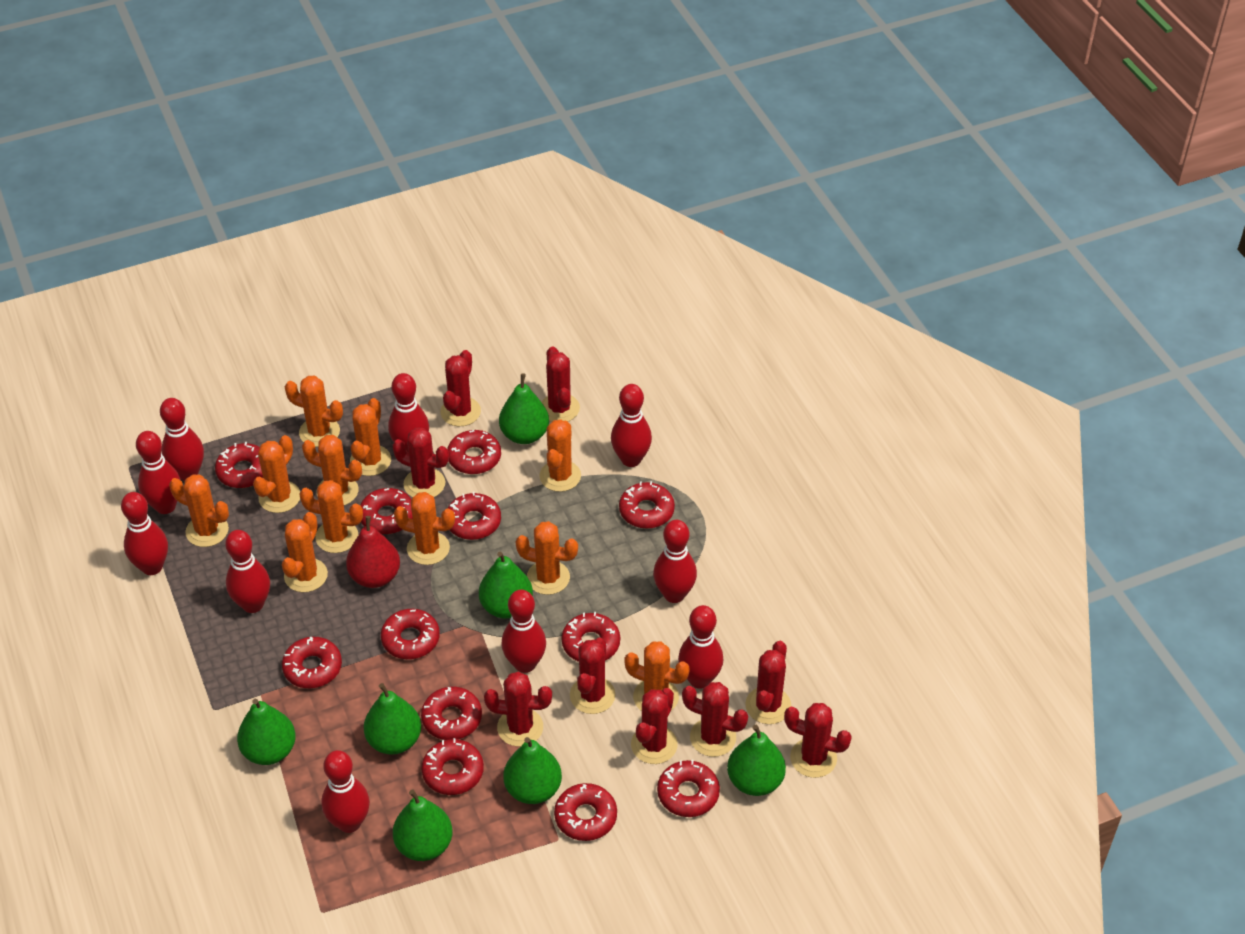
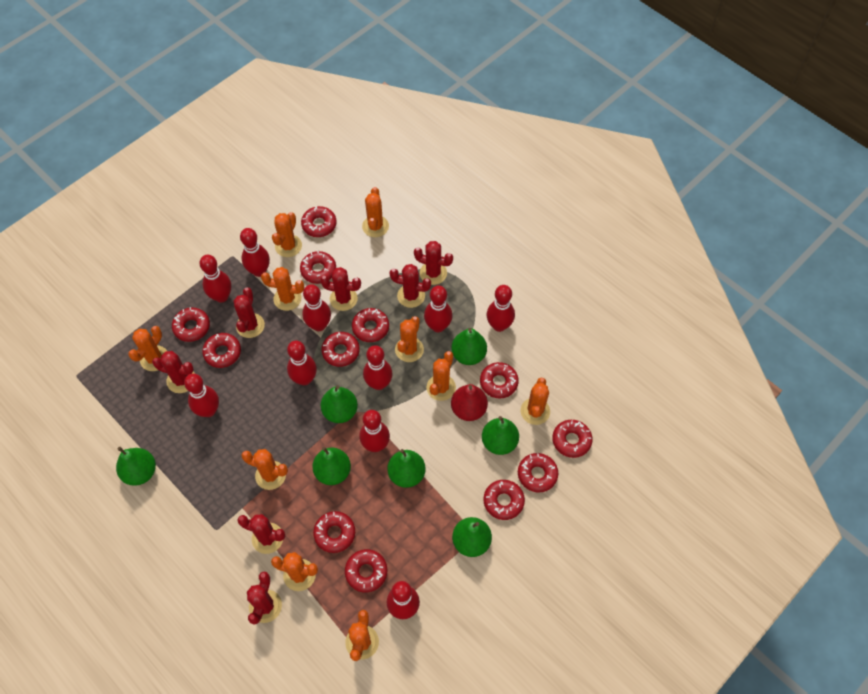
orange cactus: 11 -> 10
red cactus: 9 -> 7

